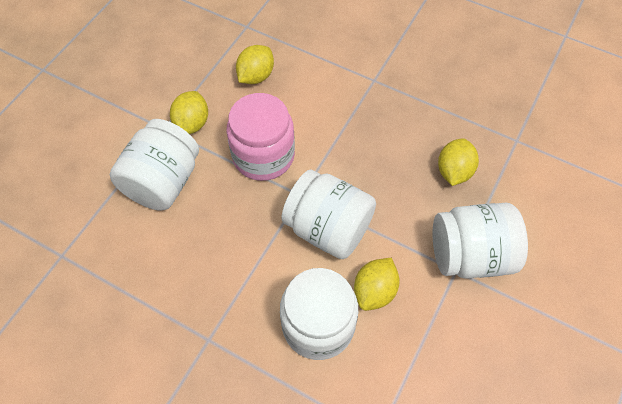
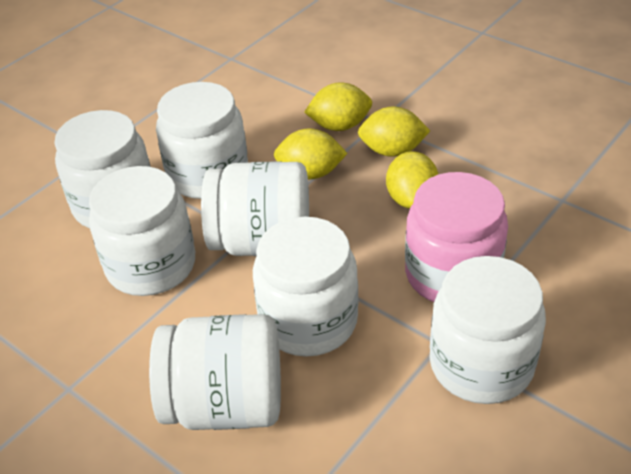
white jar: 4 -> 7

